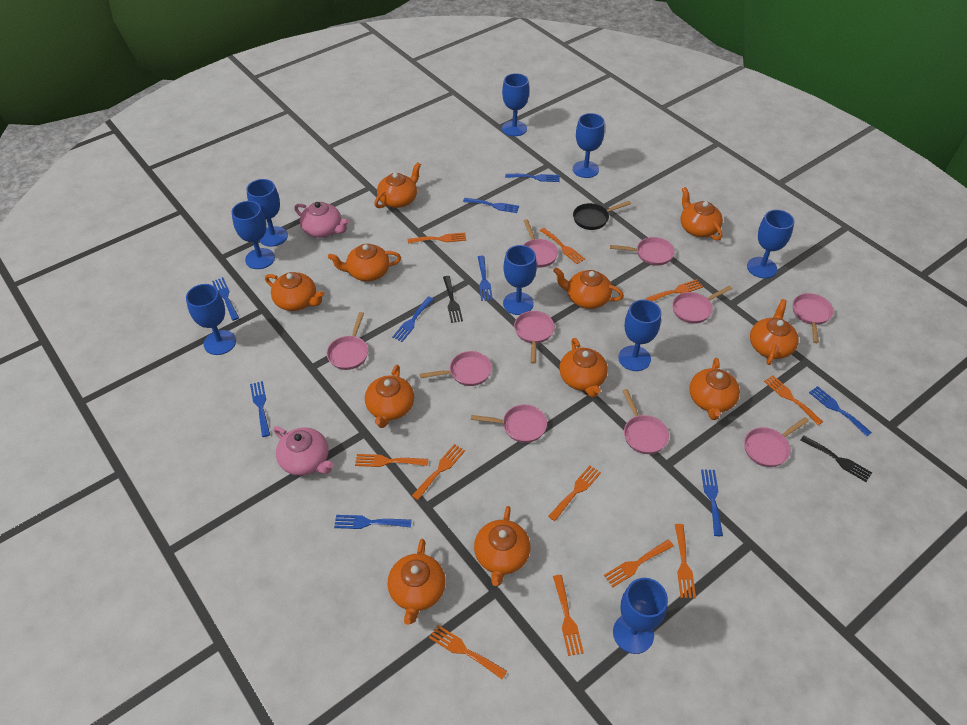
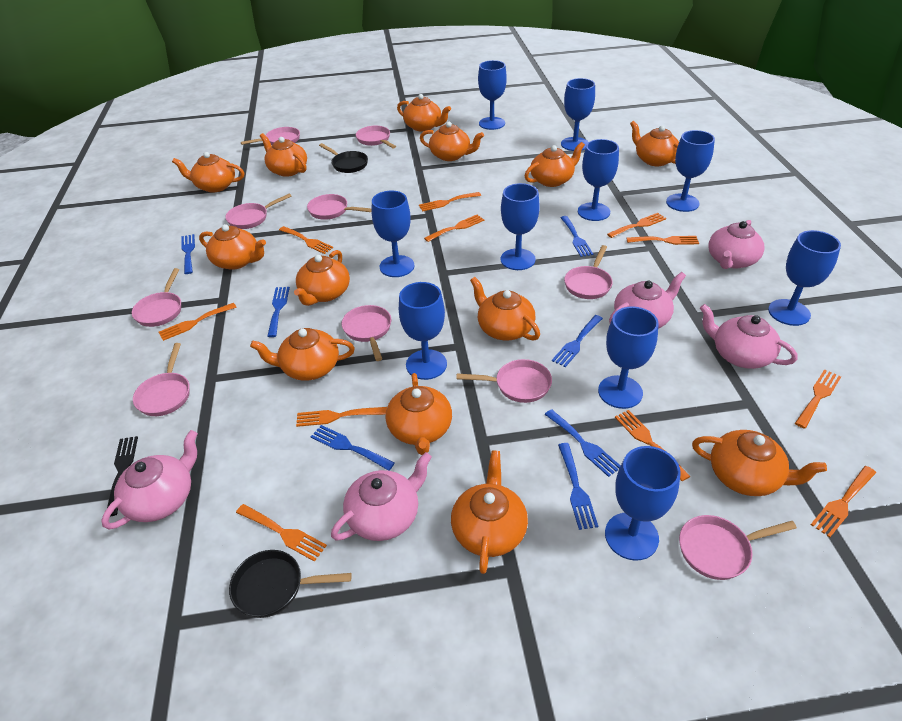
black fork: 2 -> 1
black pan: 1 -> 2
blue fork: 9 -> 7
blue goblet: 9 -> 10
orange teapot: 11 -> 13
pink teapot: 2 -> 5

